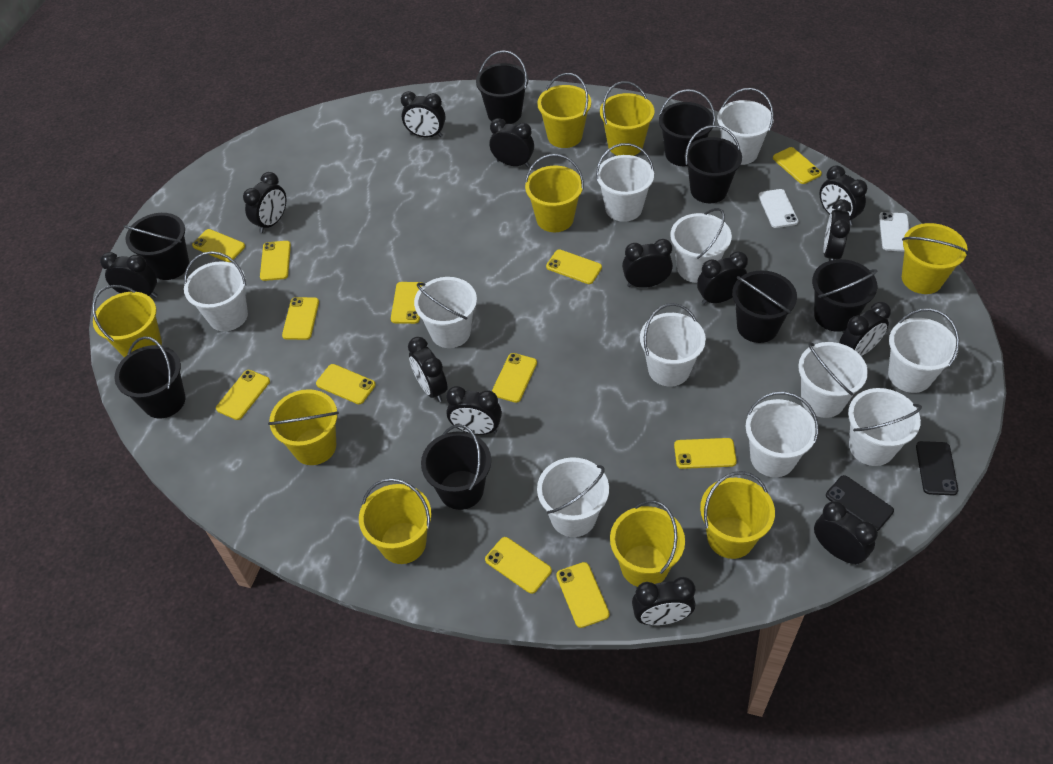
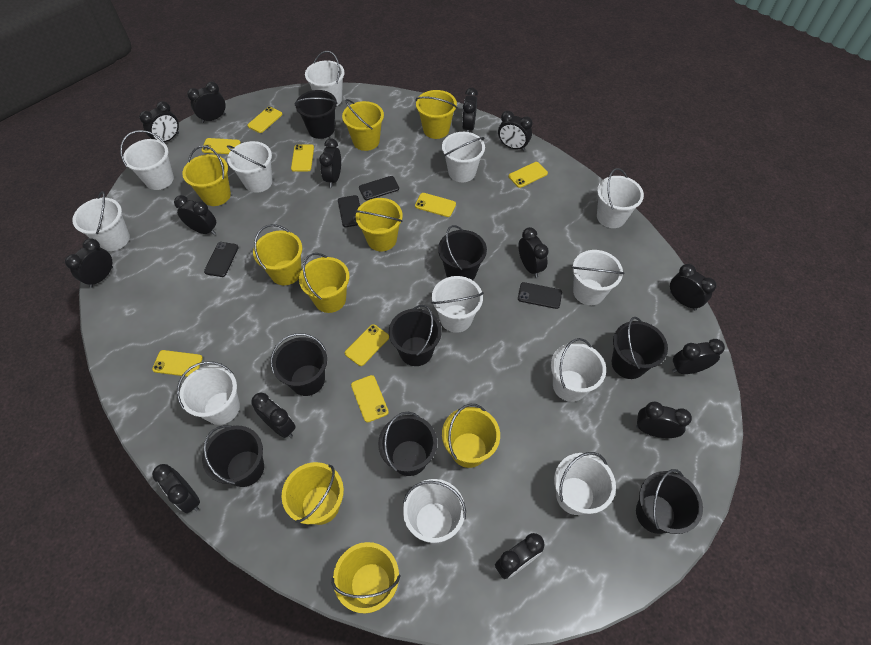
black clock: 13 -> 14
black phone: 2 -> 4
white bucket: 11 -> 12
white phone: 2 -> 0
yellow phone: 12 -> 8

